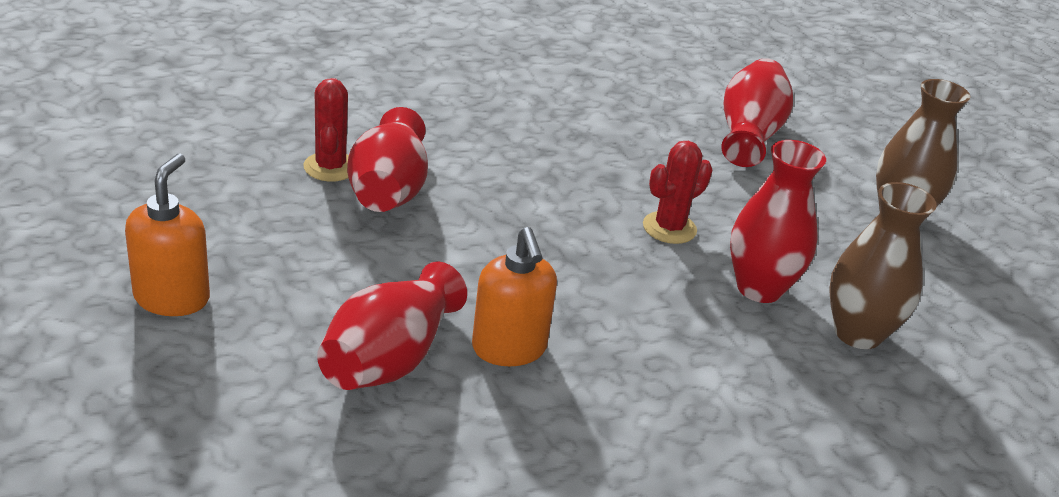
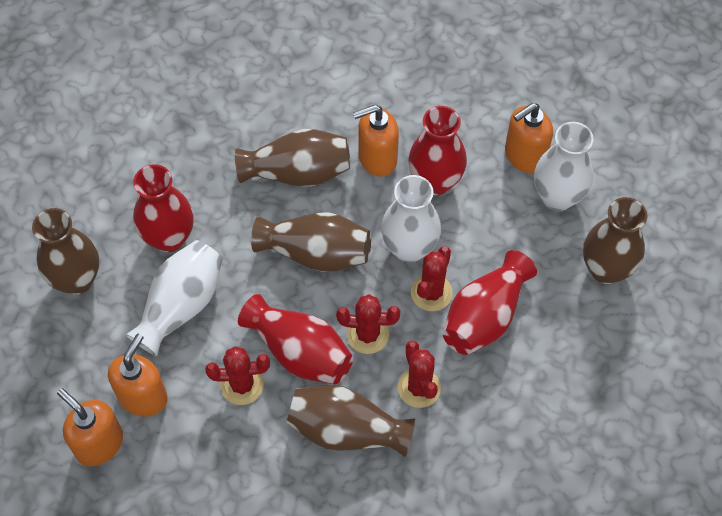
brown vase: 2 -> 5
orange soap dispenser: 2 -> 4
red cactus: 2 -> 4
white vase: 0 -> 3

